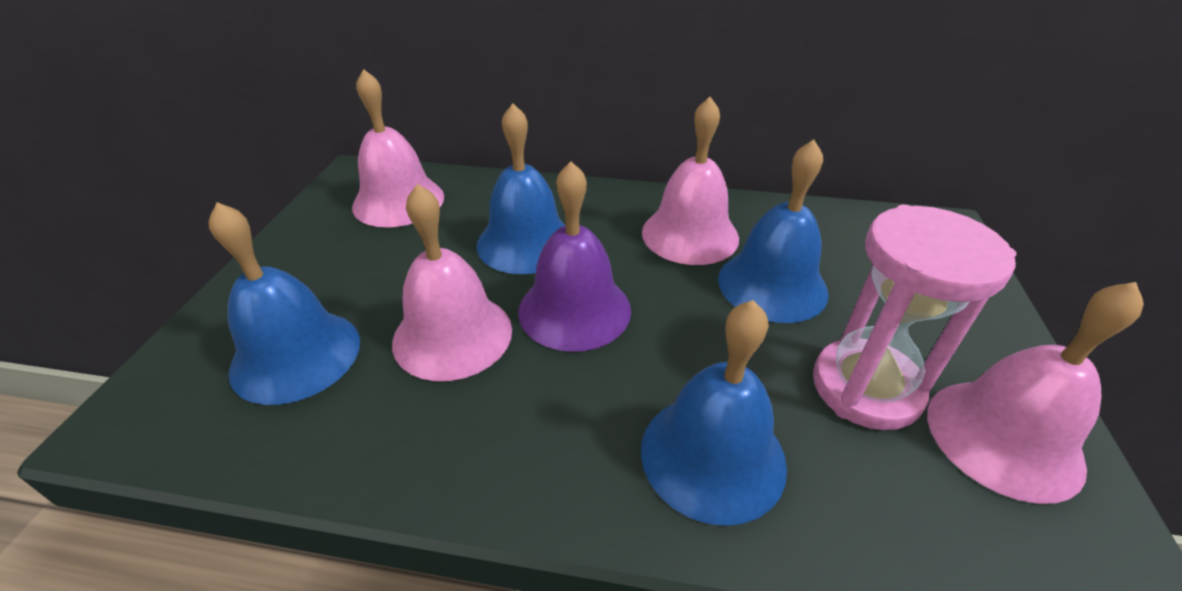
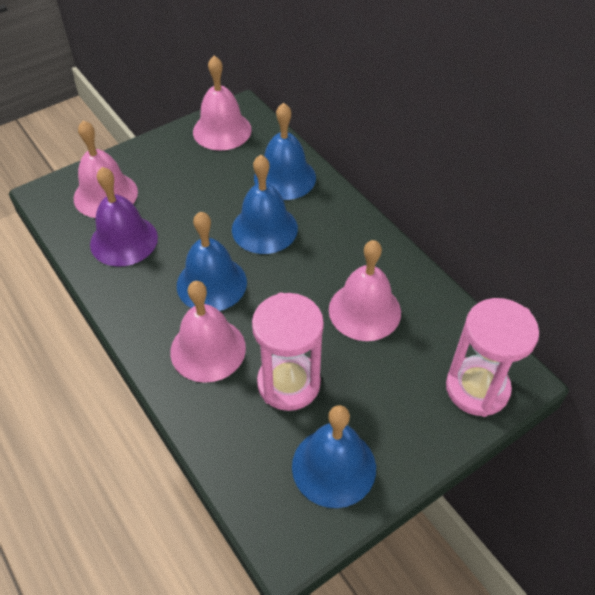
pink hourglass: 1 -> 2

